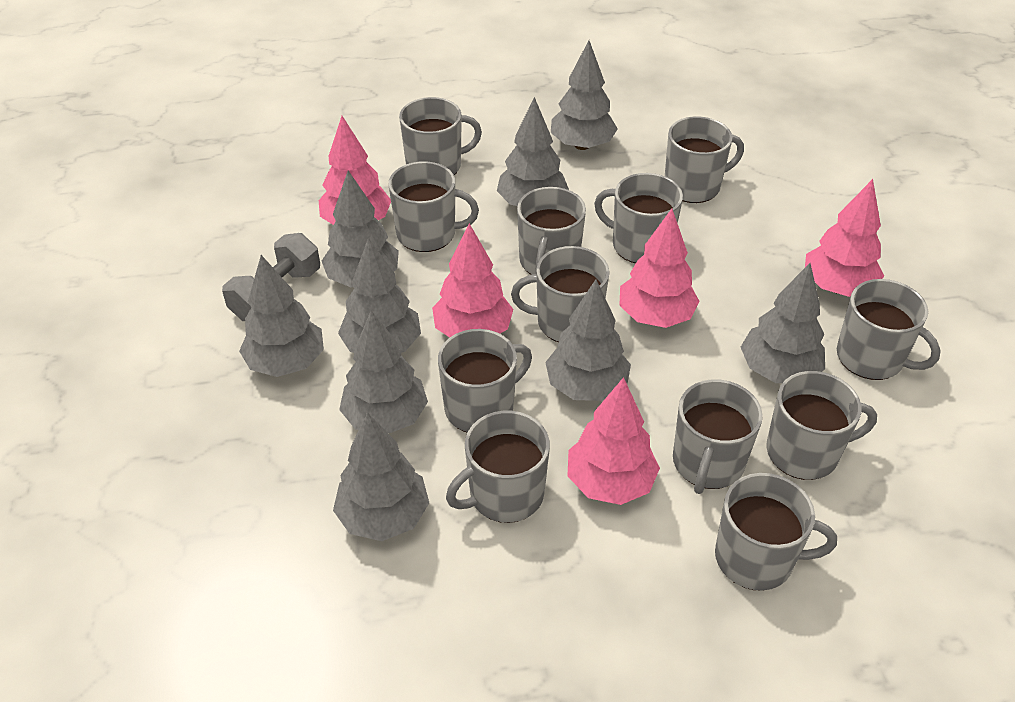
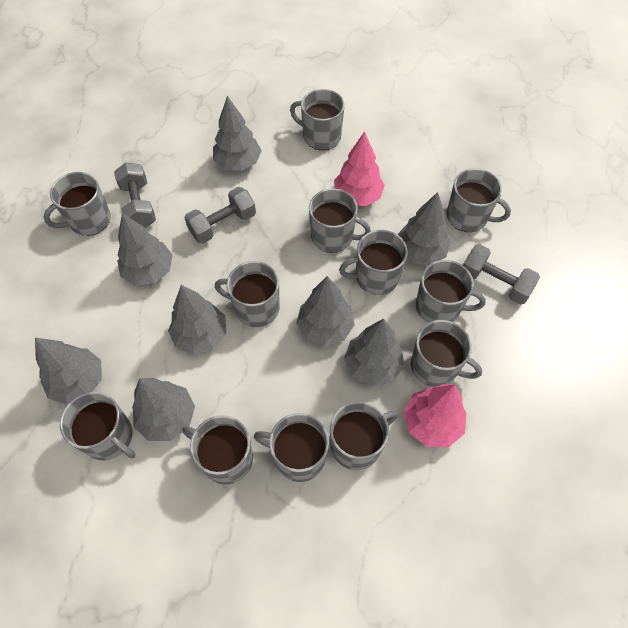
grey dumbbell: 1 -> 3
grey tree: 9 -> 8
pink tree: 5 -> 2

